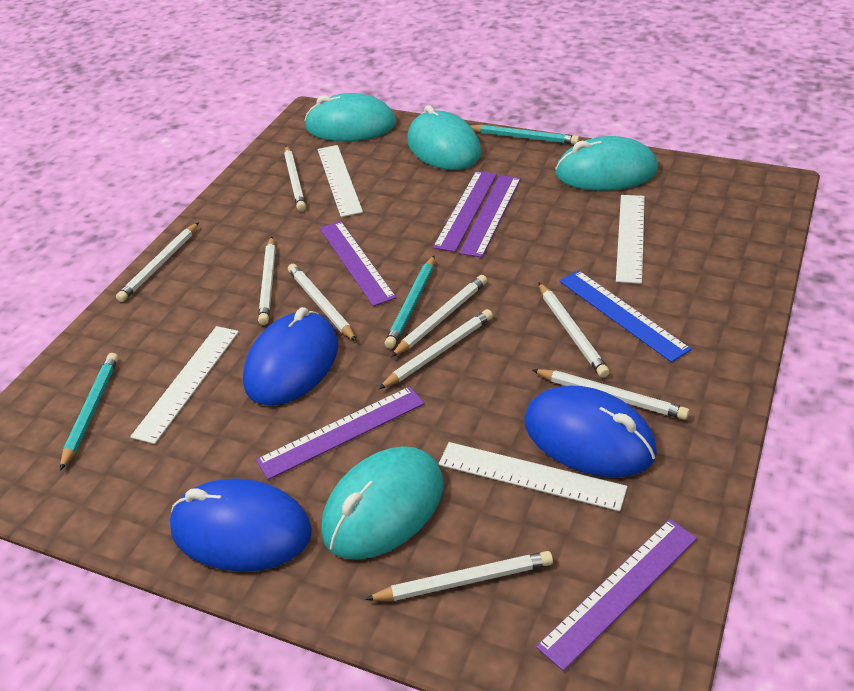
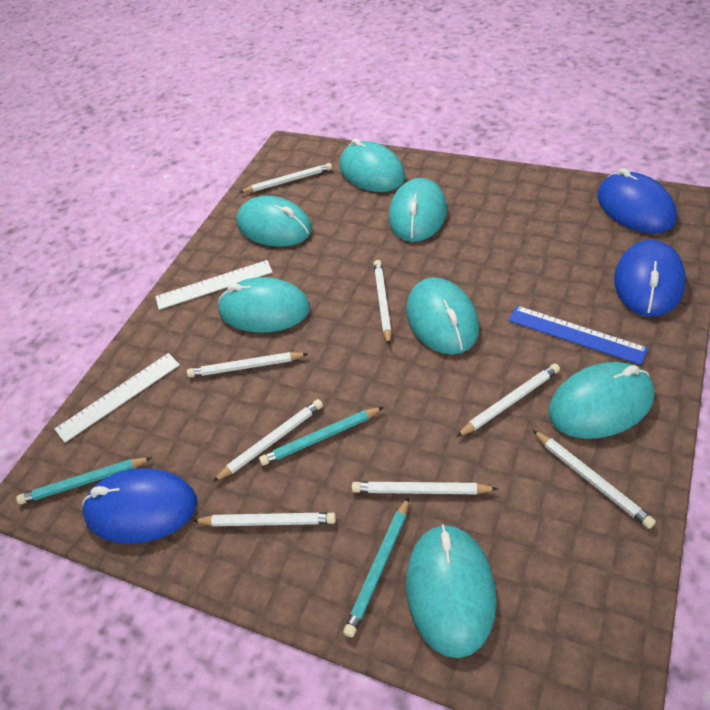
purple ruler: 5 -> 0
turquoise mouse: 4 -> 7
white pencil: 9 -> 8
white ruler: 4 -> 2

